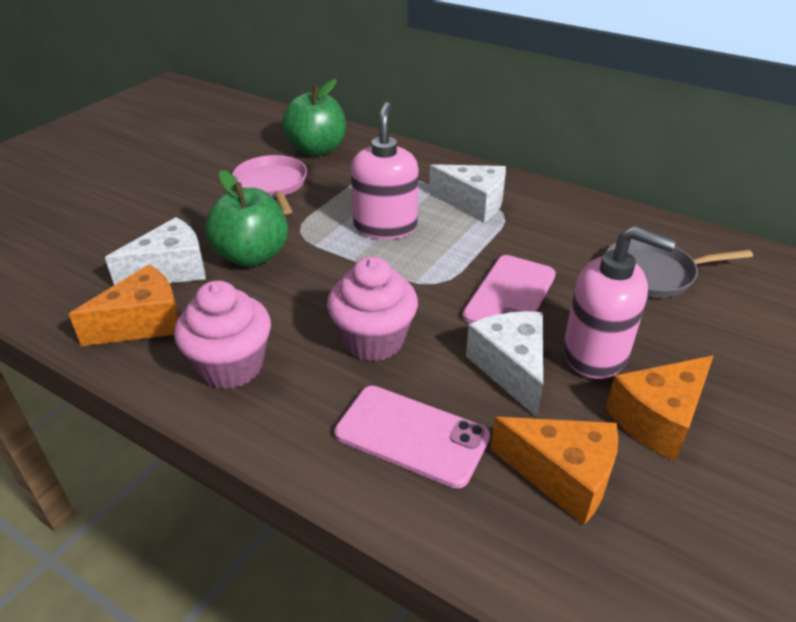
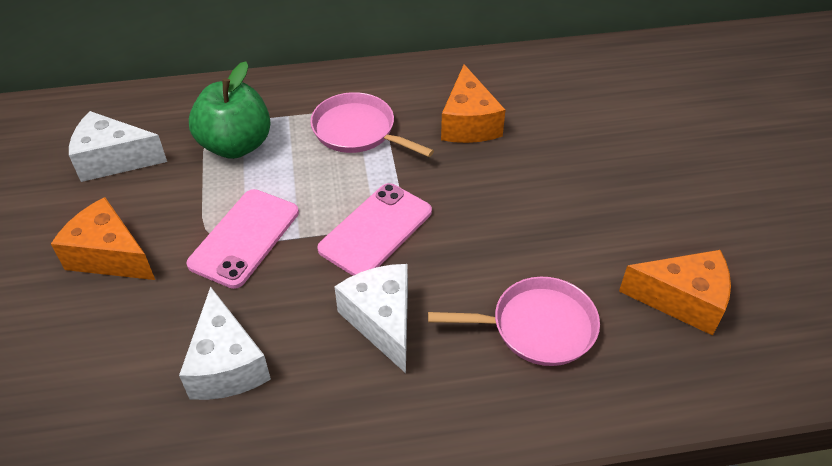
green apple: 2 -> 1
grey pan: 1 -> 0
pink cupcake: 2 -> 0
pink pan: 1 -> 2
pink soap dispenser: 2 -> 0

